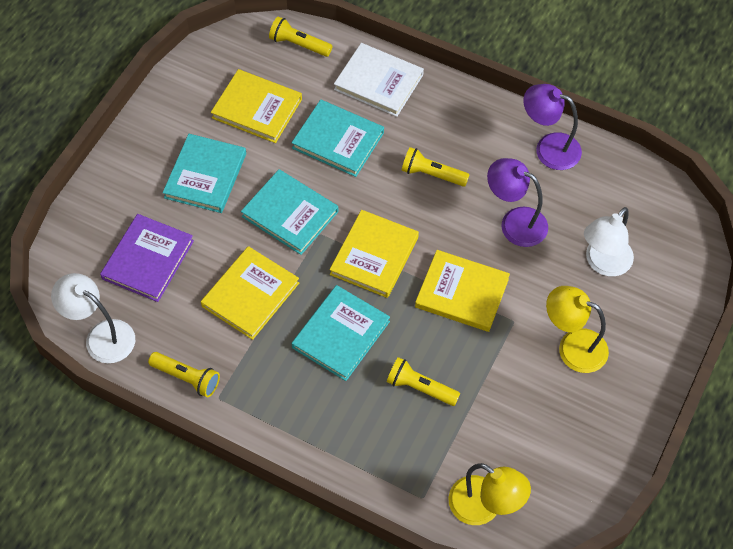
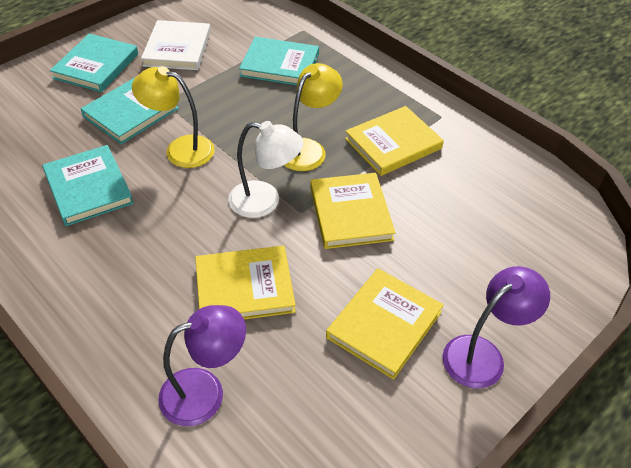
purple book: 1 -> 0
white lamp: 2 -> 1
yellow flashlight: 4 -> 0

